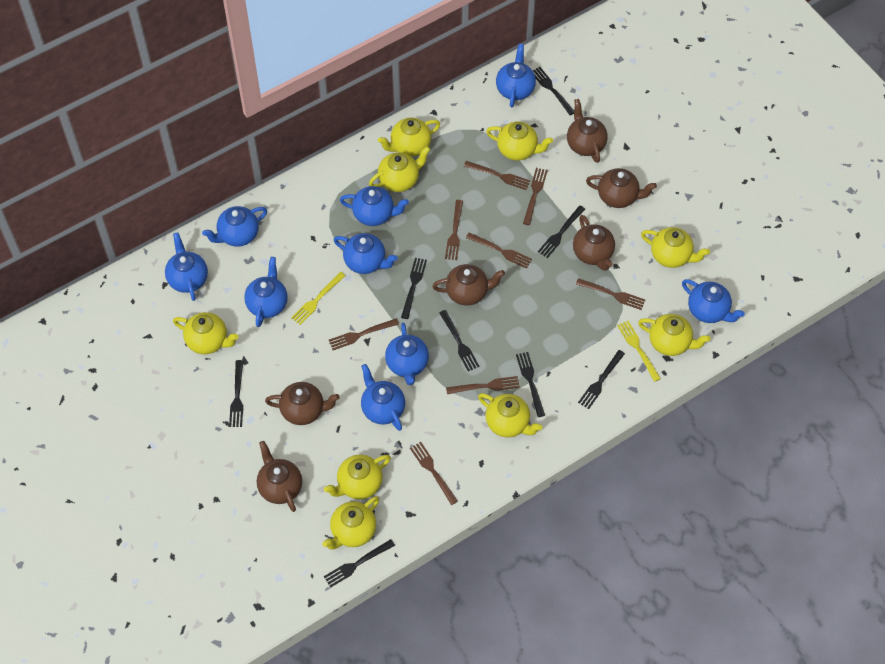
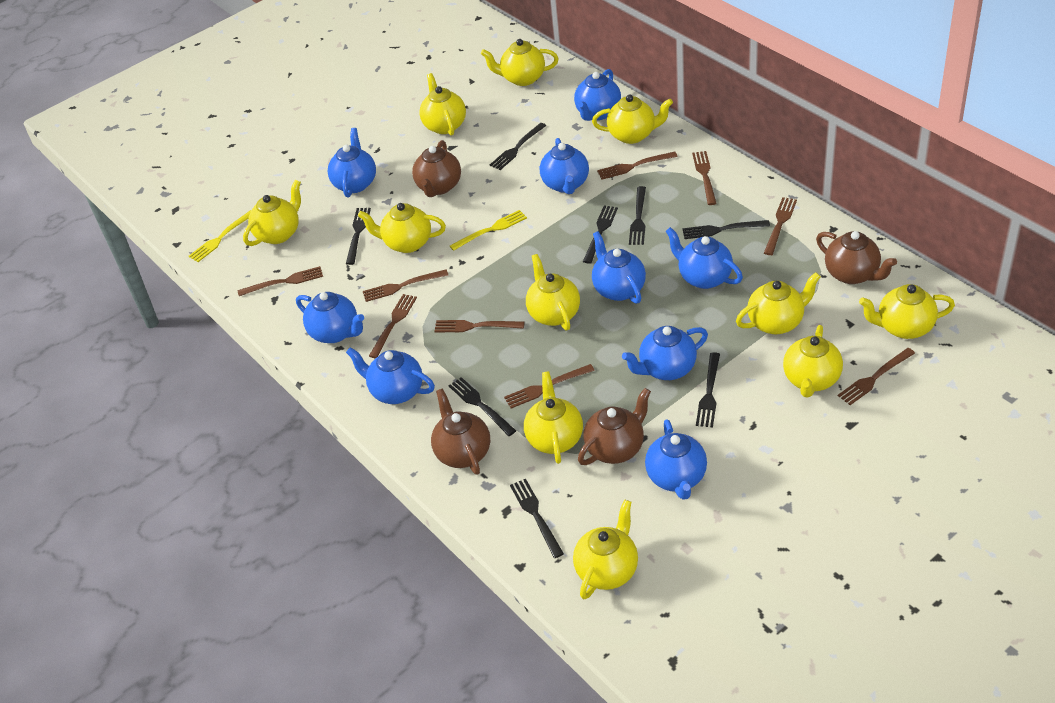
brown fork: 8 -> 9
brown teapot: 6 -> 4
yellow teapot: 9 -> 11

